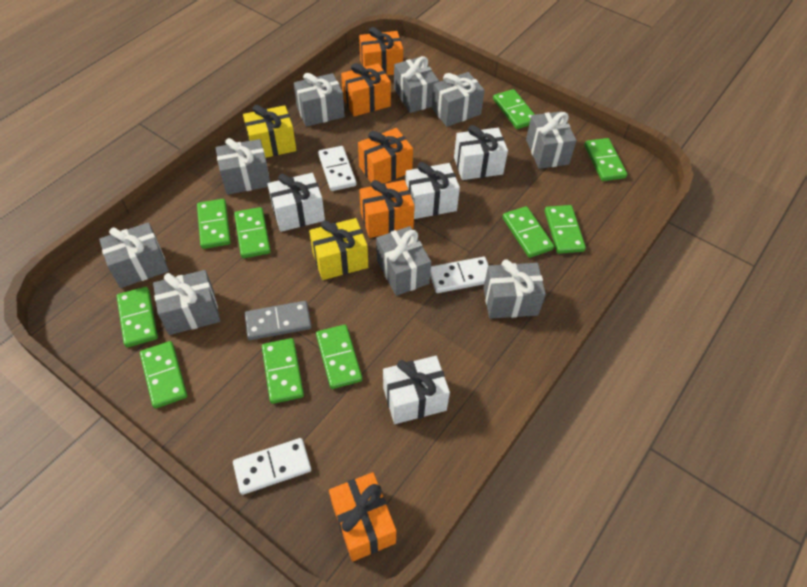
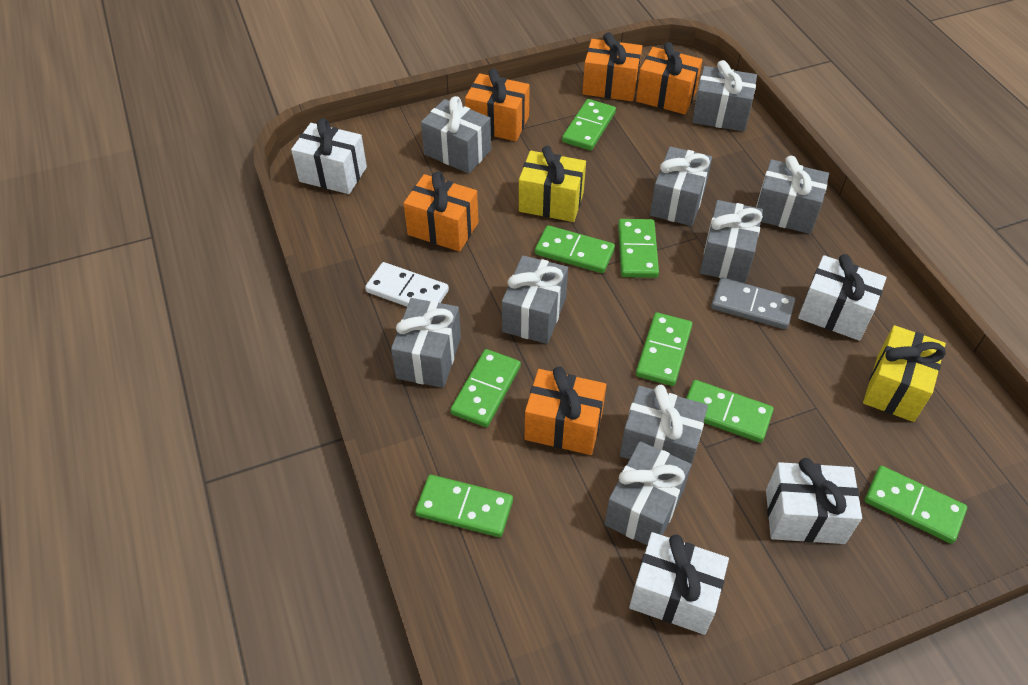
green domino: 10 -> 8
white domino: 3 -> 1

